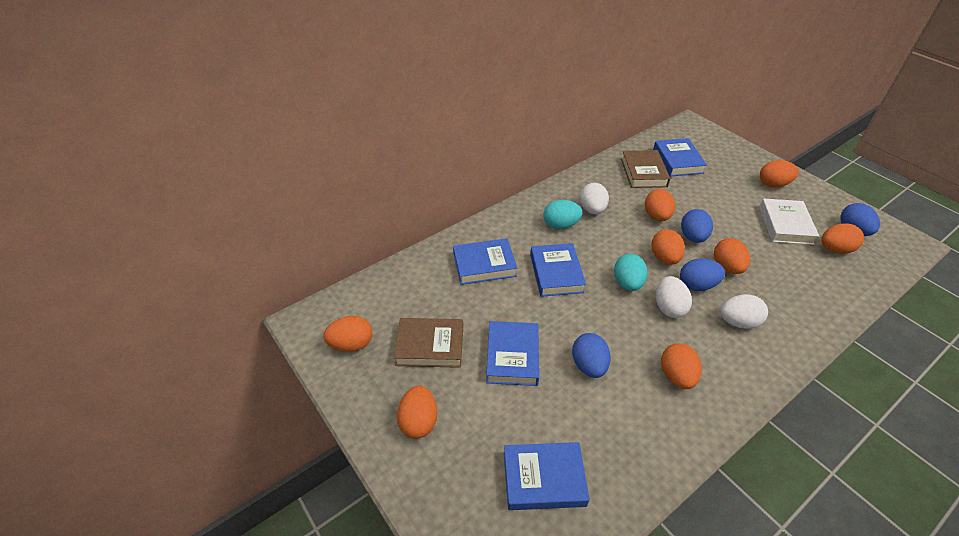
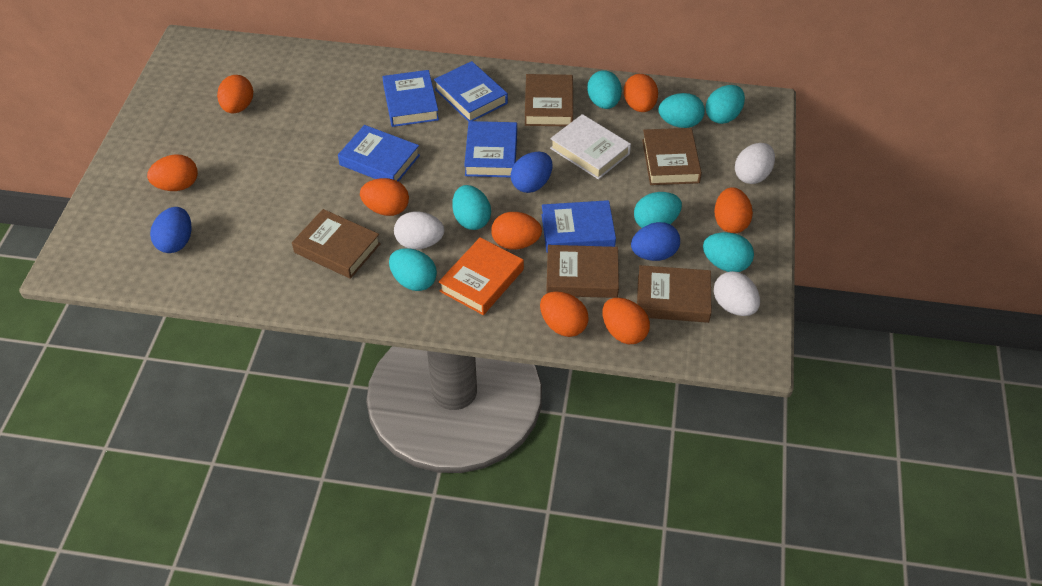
blue egg: 4 -> 3
brown book: 2 -> 5
orange book: 0 -> 1
turquoise egg: 2 -> 7

